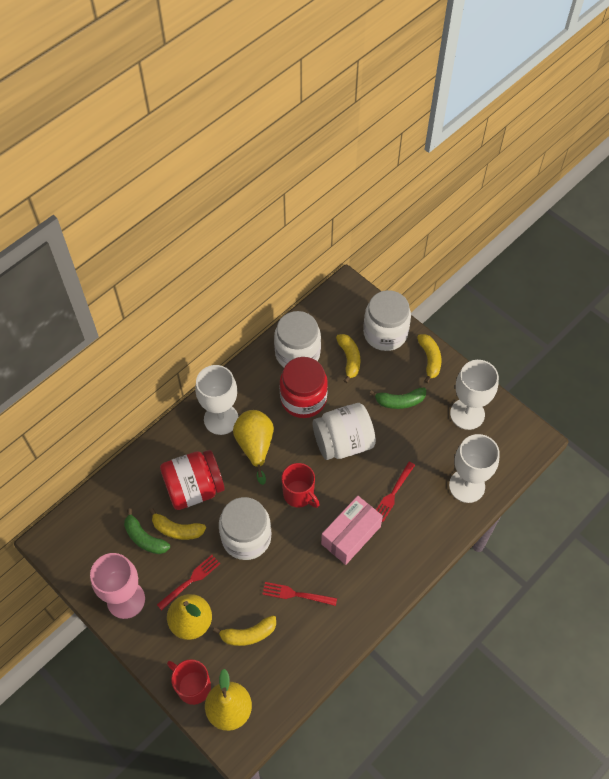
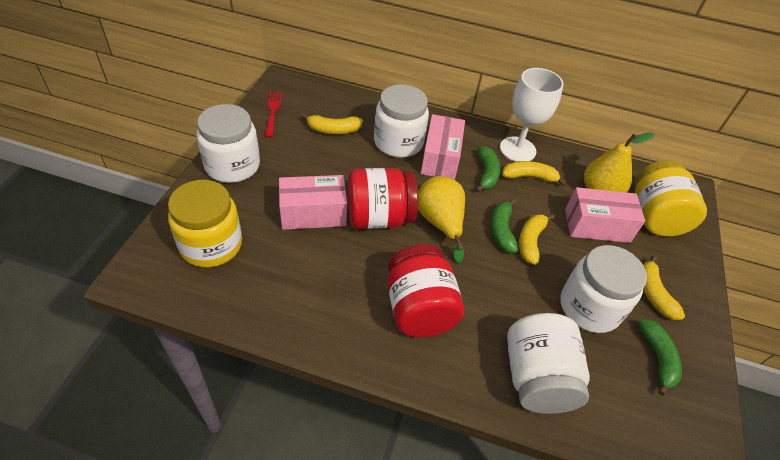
green banana: 2 -> 3
pink box: 1 -> 3
pink goblet: 1 -> 0
red fork: 3 -> 1
red mug: 2 -> 0
white goblet: 3 -> 1
yellow jar: 0 -> 2
yellow pear: 3 -> 2

